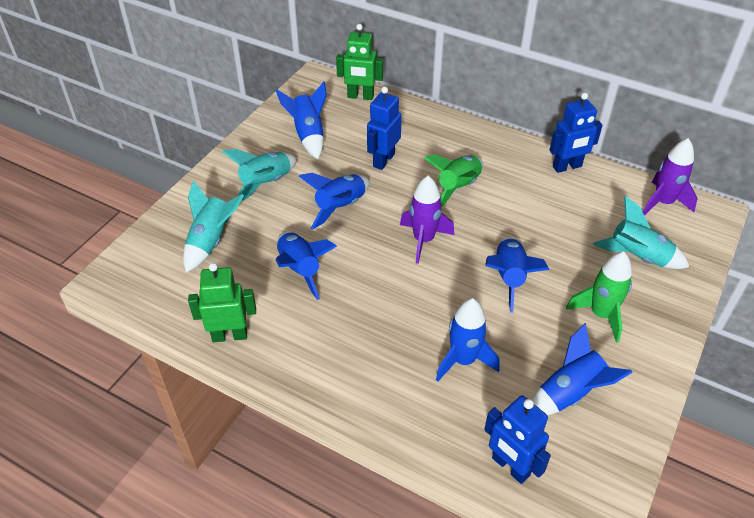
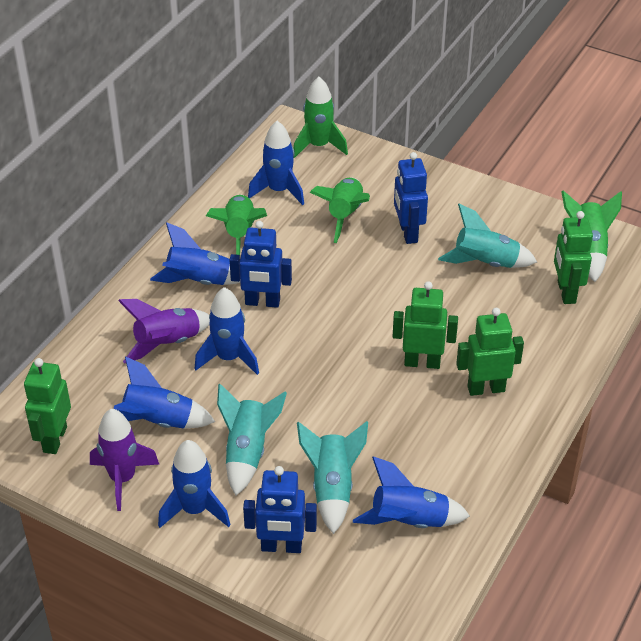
green robot: 2 -> 4
green rocket: 2 -> 4

